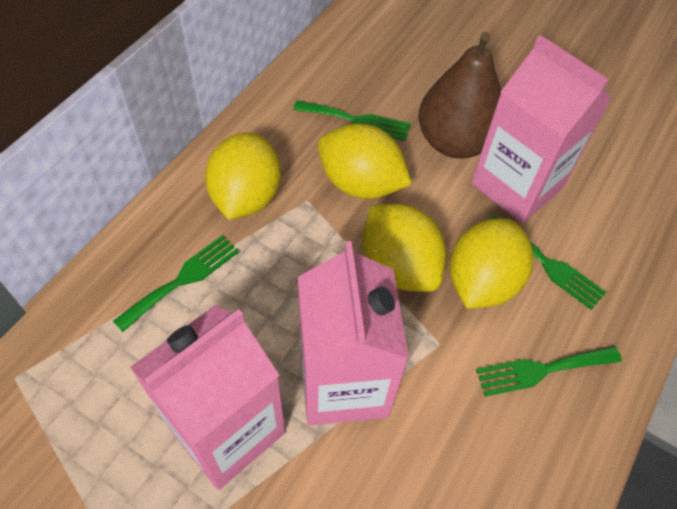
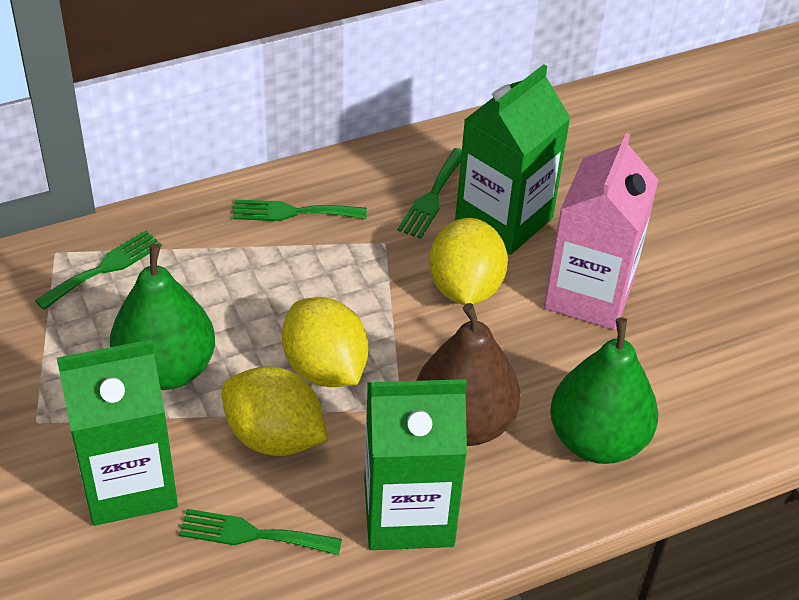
green carton: 0 -> 3
green pear: 0 -> 2
pink carton: 3 -> 1
yellow lemon: 4 -> 3

